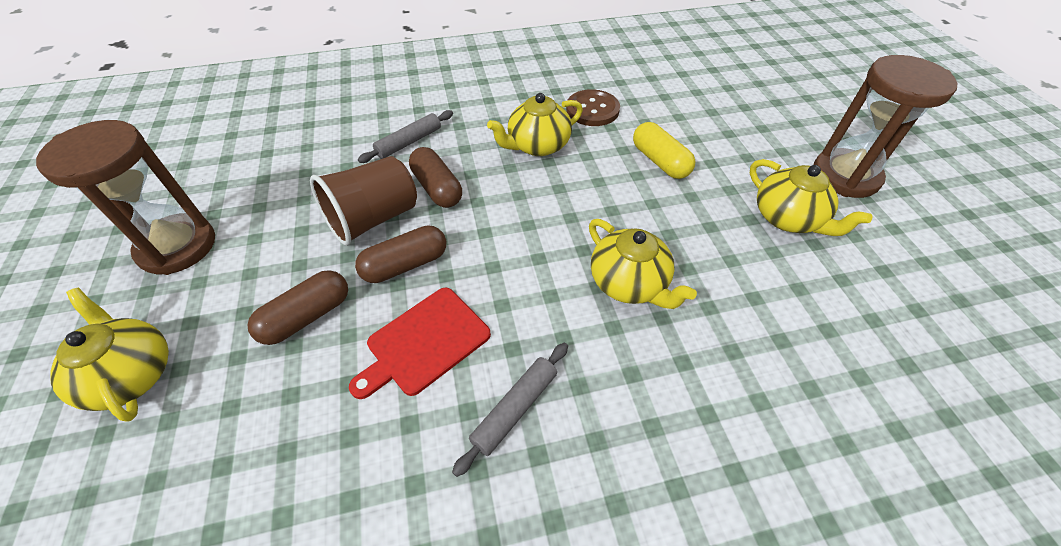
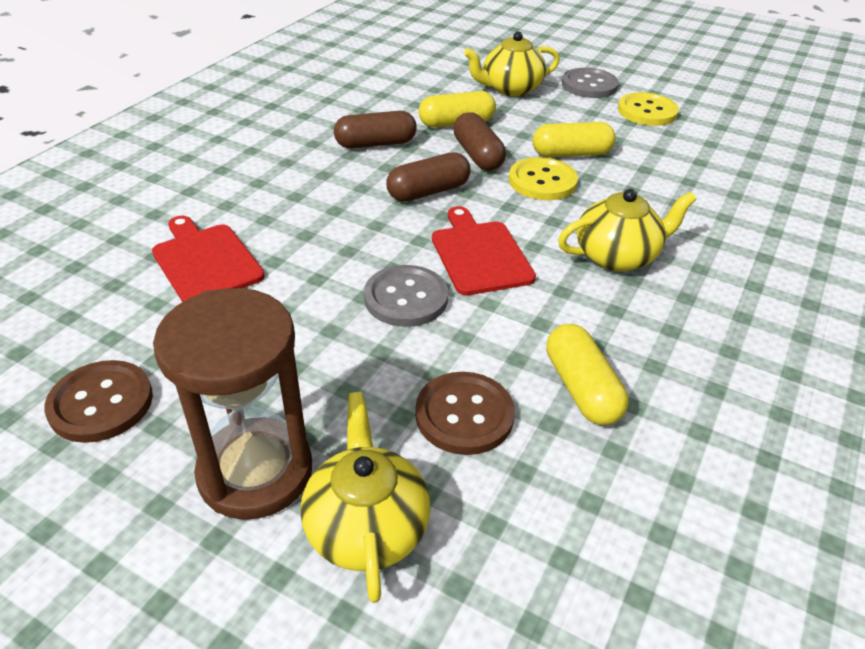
brown button: 1 -> 2
brown cup: 1 -> 0
brown hourglass: 2 -> 1
grey button: 0 -> 2
grey rolling pin: 2 -> 0
red cutting board: 1 -> 2
yellow button: 0 -> 2
yellow capsule: 1 -> 3
yellow teapot: 4 -> 3

